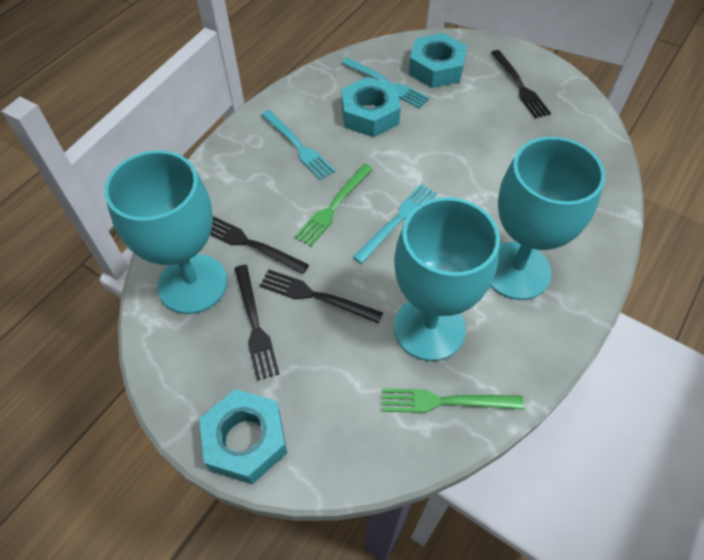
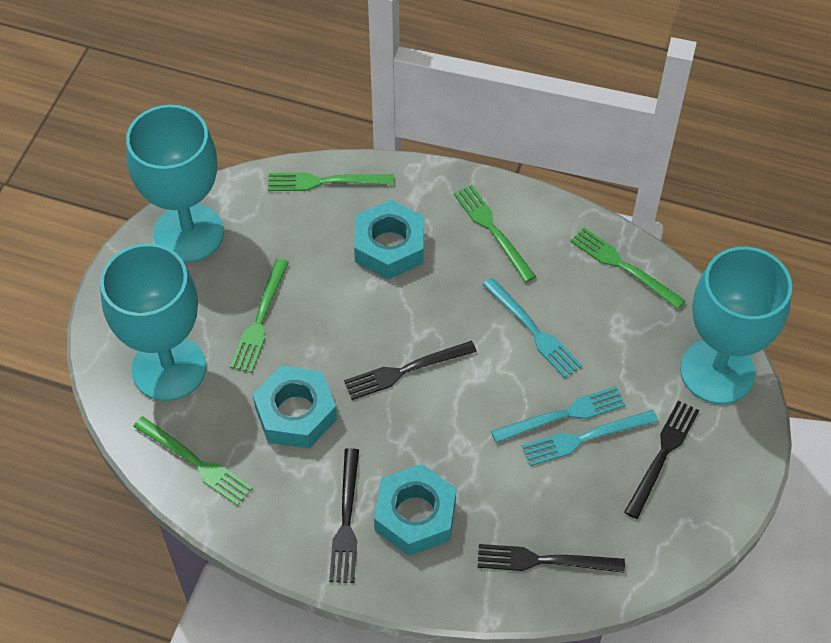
green fork: 2 -> 5

